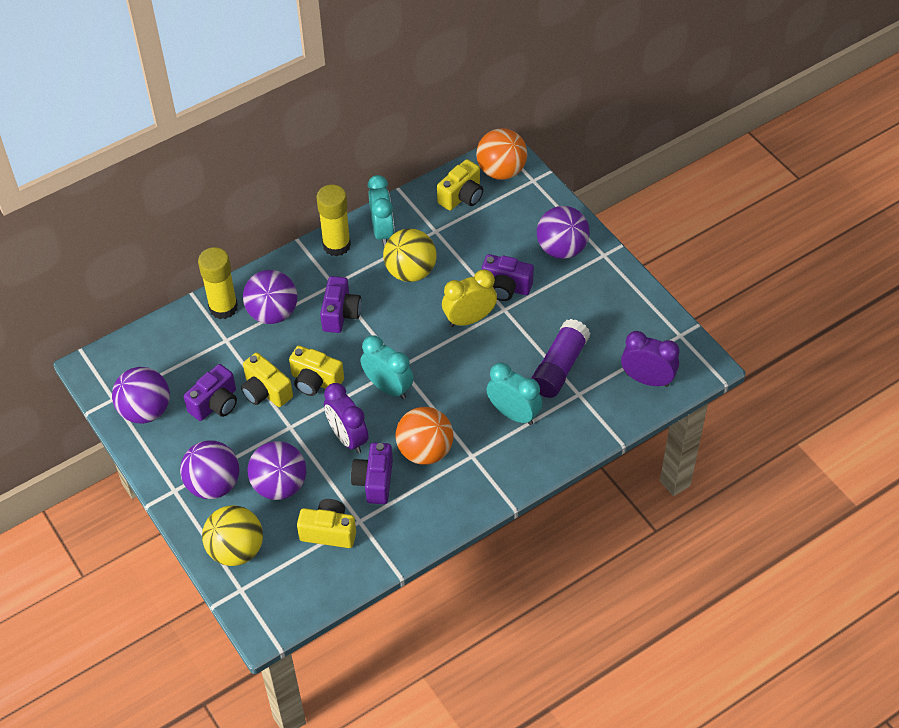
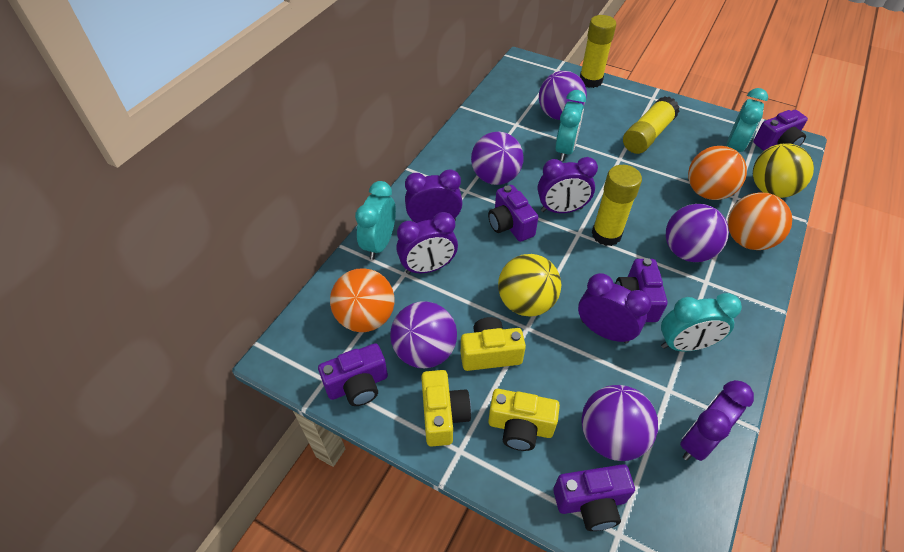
orange ball: 2 -> 3
purple camera: 4 -> 5
purple clock: 2 -> 5
purple glue stick: 1 -> 0
turquoise clock: 3 -> 4
yellow camera: 4 -> 3
yellow clock: 1 -> 0
yellow glue stick: 2 -> 3

